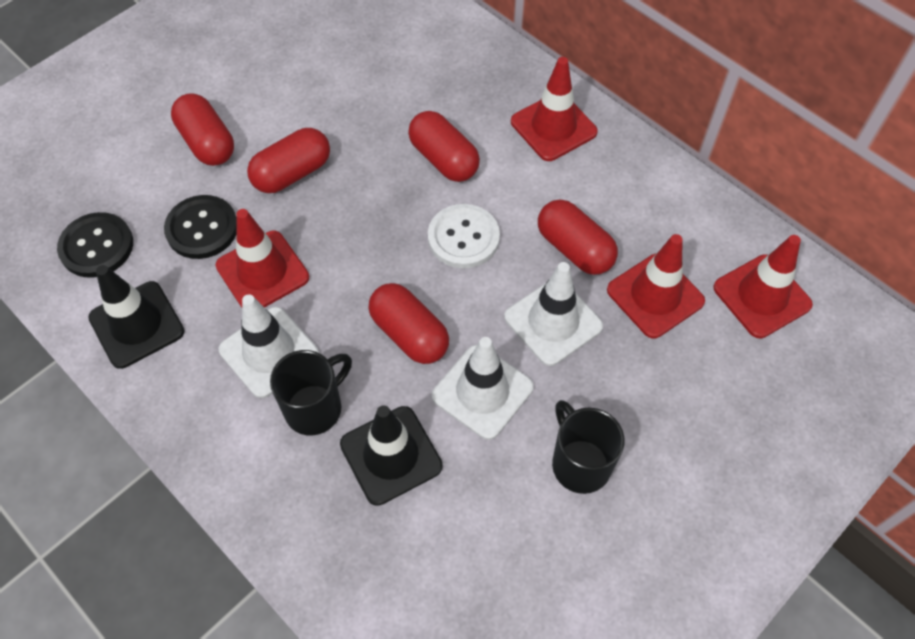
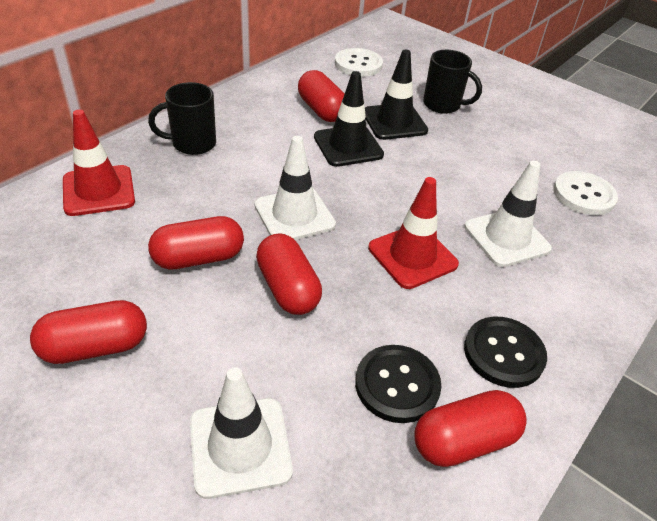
red traffic cone: 4 -> 2
white button: 1 -> 2

